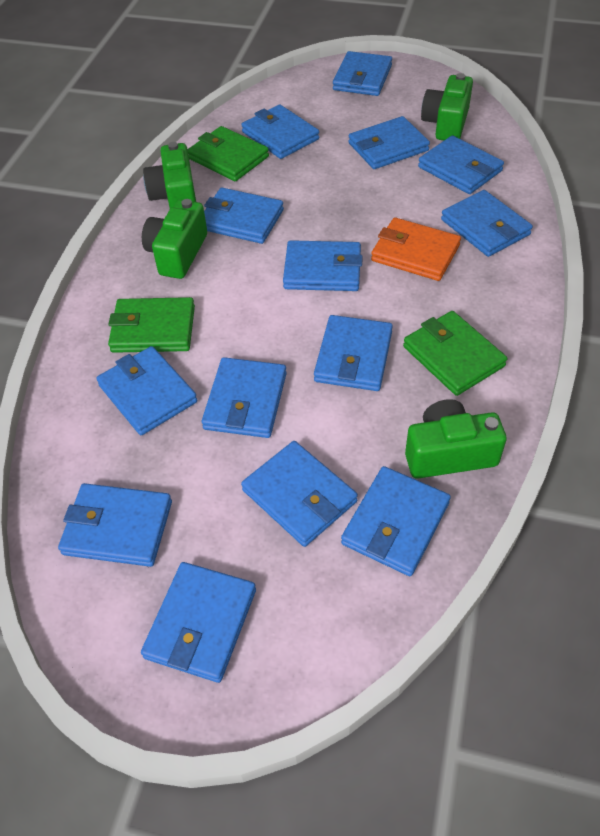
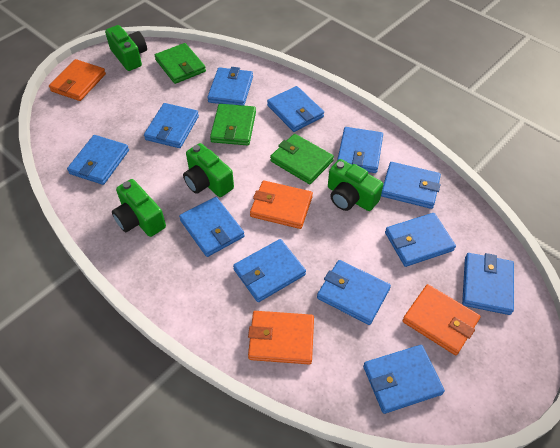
blue wallet: 14 -> 12
orange wallet: 1 -> 4

